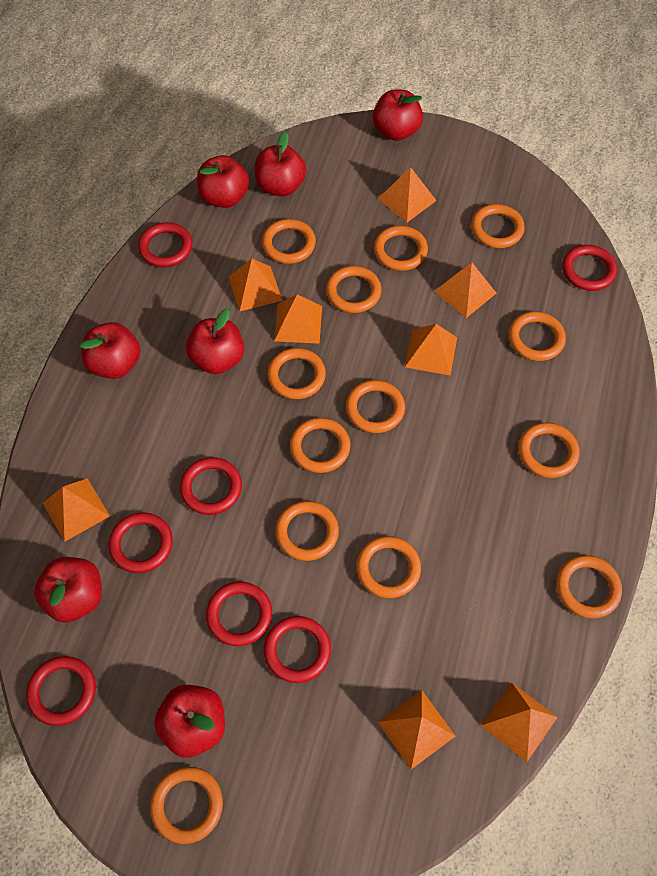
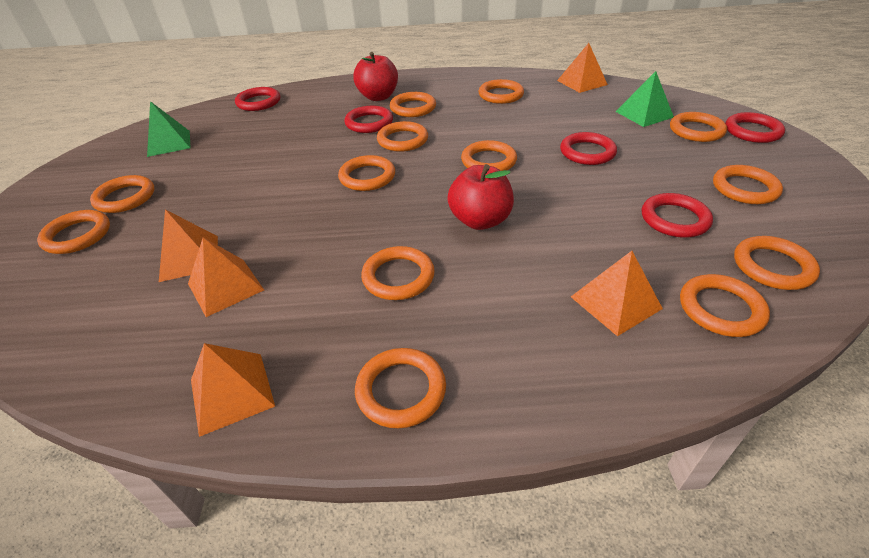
green pyramid: 0 -> 2
orange pyramid: 8 -> 5
red apple: 7 -> 2
red ring: 7 -> 5

